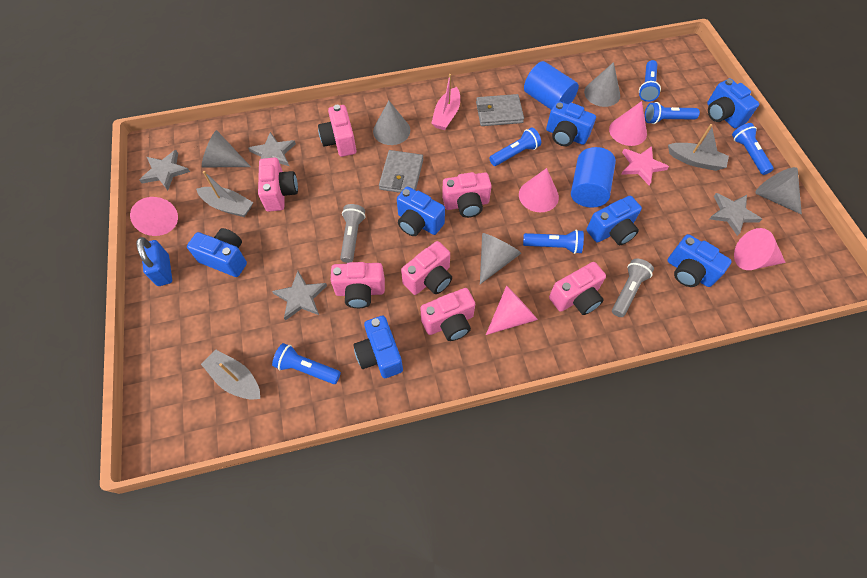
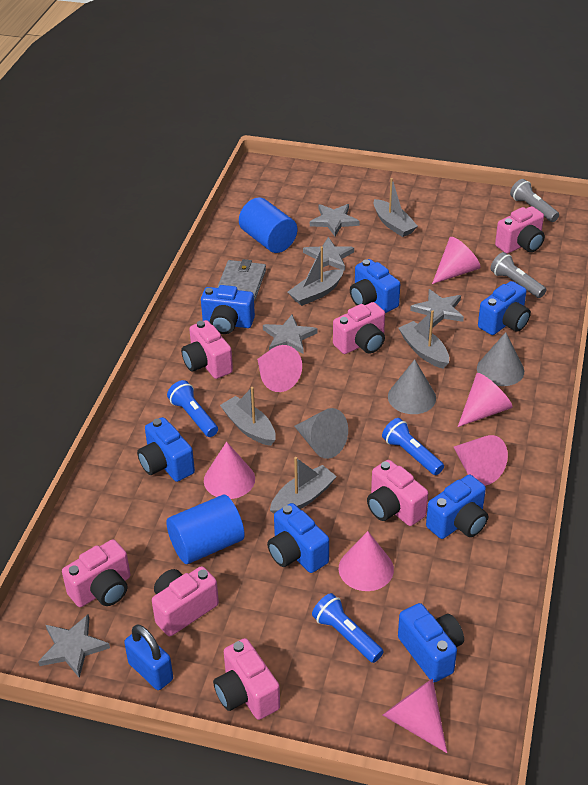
blue flashlight: 6 -> 3
grey boat: 3 -> 5
grey cone: 5 -> 3
grey star: 4 -> 5
grey wallet: 2 -> 1
pink boat: 1 -> 0
pink cone: 5 -> 7
pink star: 1 -> 0

